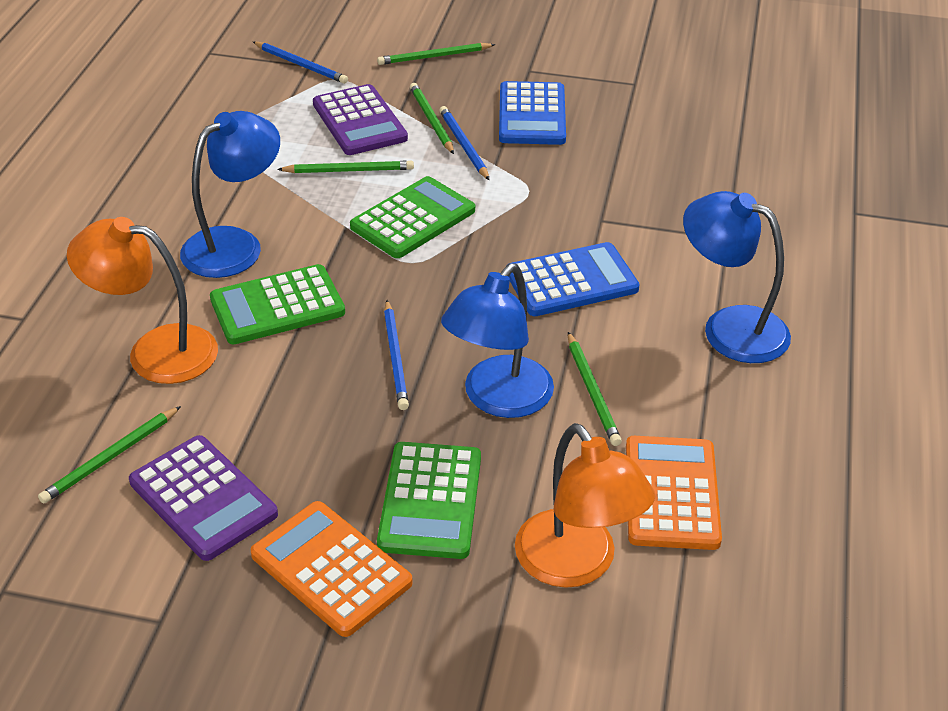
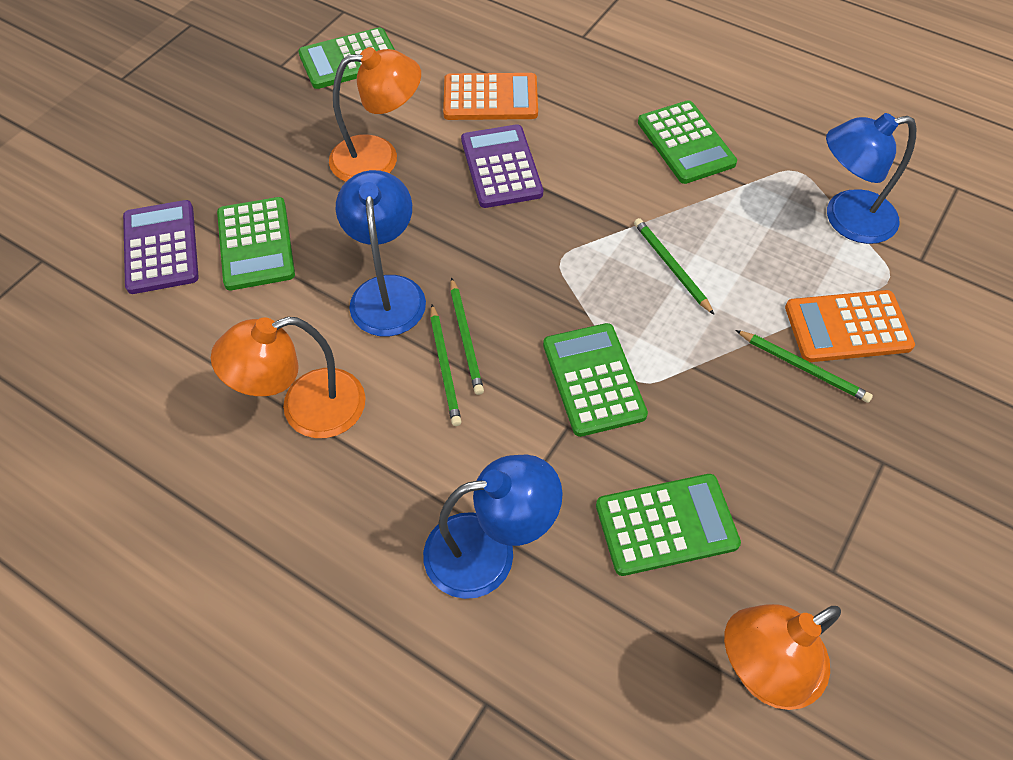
blue calculator: 2 -> 0
blue pencil: 3 -> 0
green calculator: 3 -> 5
green pencil: 5 -> 4
orange lamp: 2 -> 3

